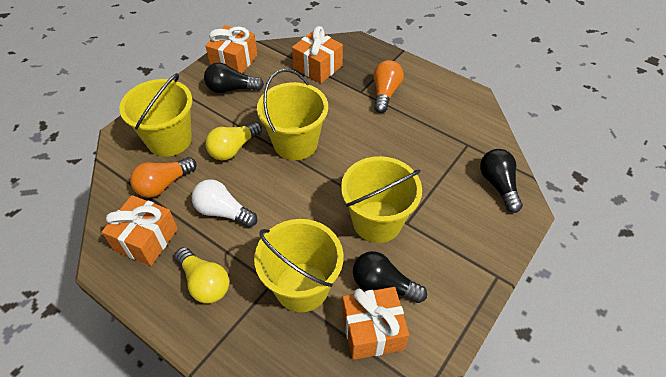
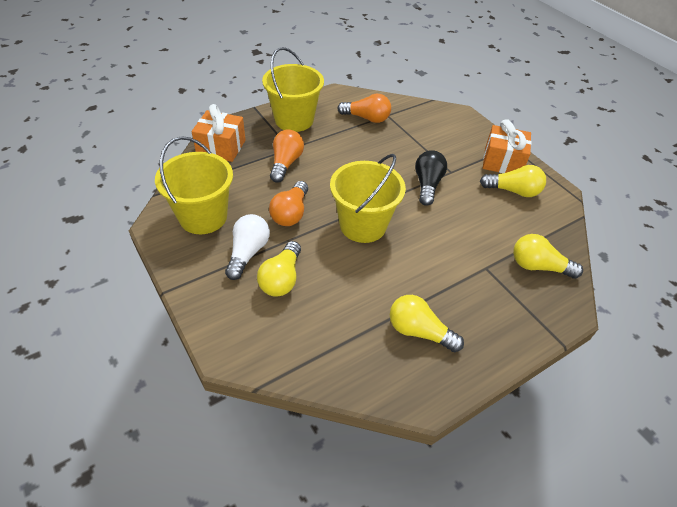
black light bulb: 3 -> 1
orange gift: 4 -> 2
orange light bulb: 2 -> 3
yellow bucket: 4 -> 3
yellow light bulb: 2 -> 4

